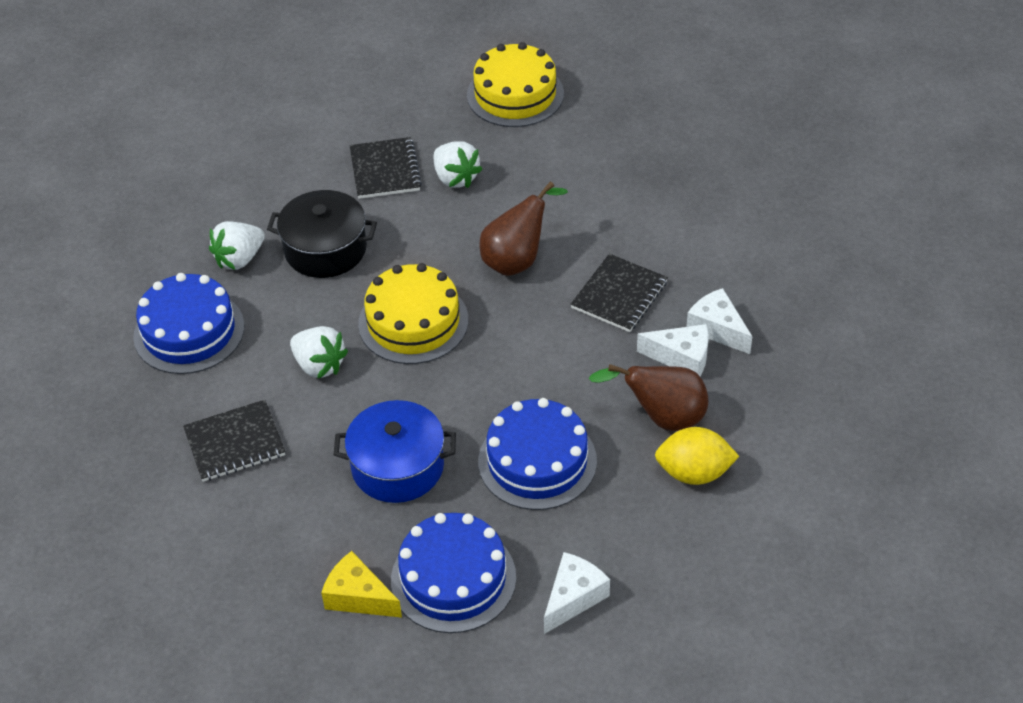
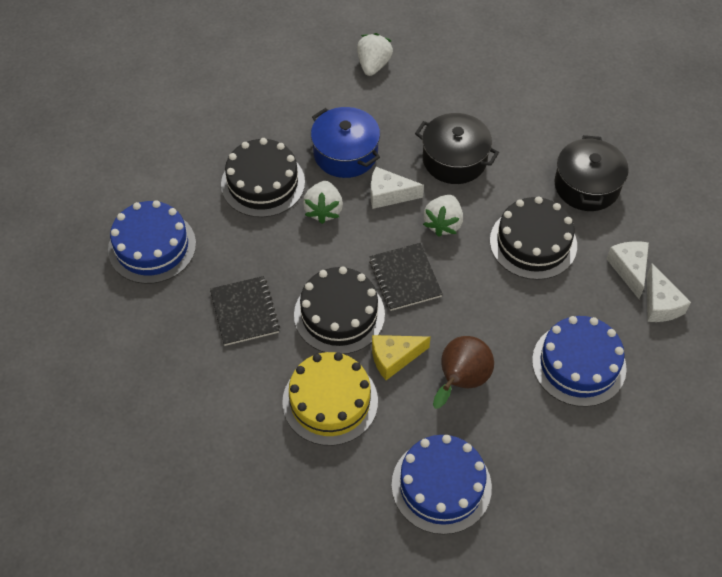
black cake: 0 -> 3
black notebook: 3 -> 2
black pot: 1 -> 2
brown pear: 2 -> 1
yellow cake: 2 -> 1
yellow lemon: 1 -> 0

